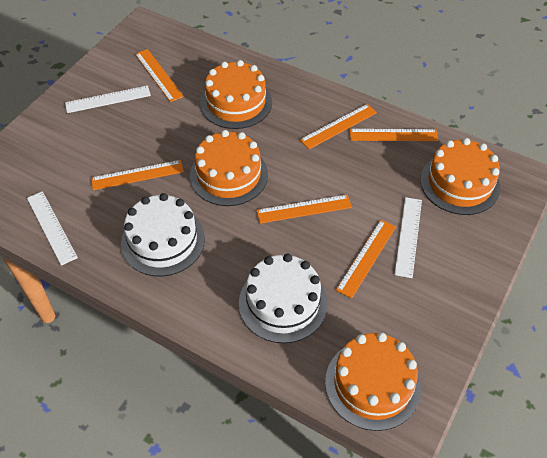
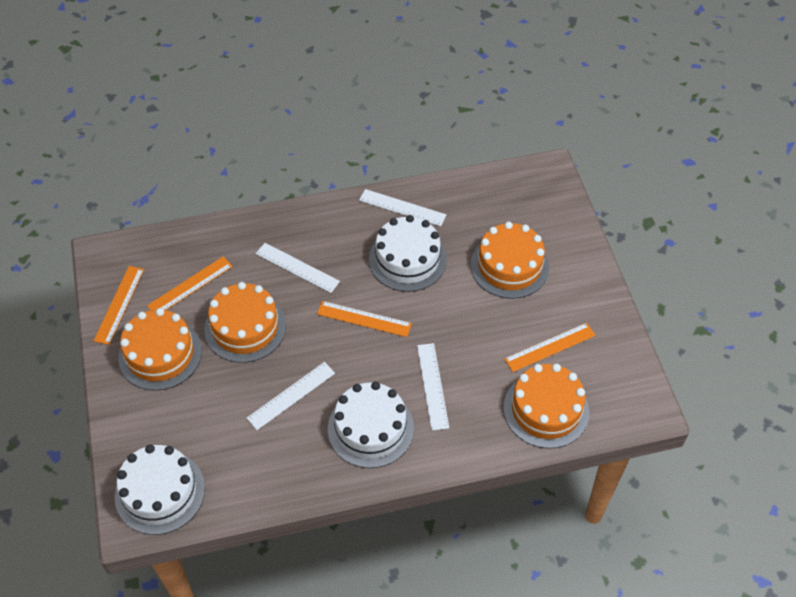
orange ruler: 6 -> 4
white cake: 2 -> 3
white ruler: 3 -> 4

